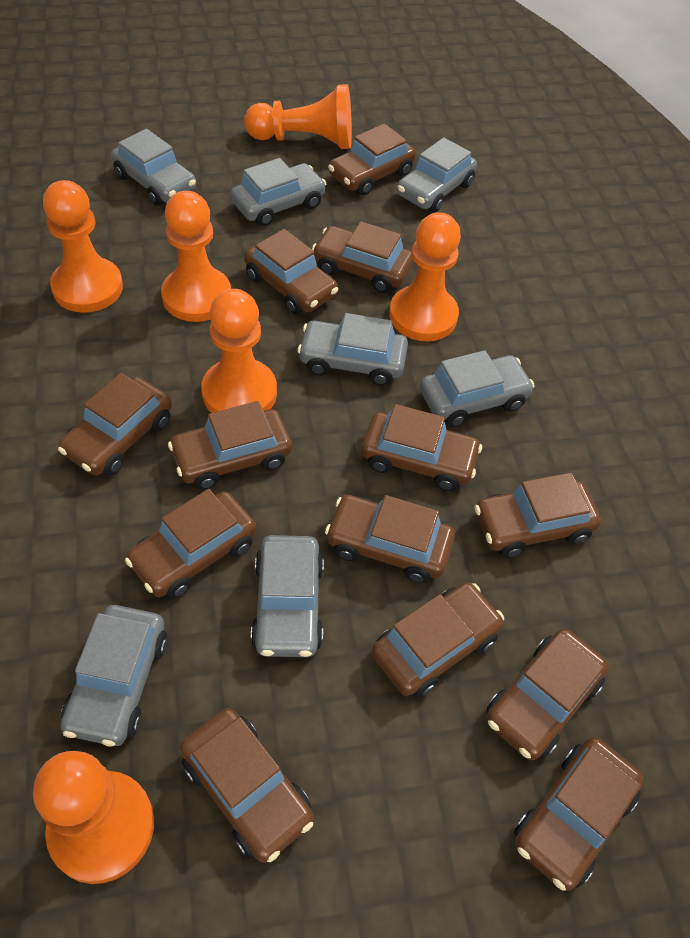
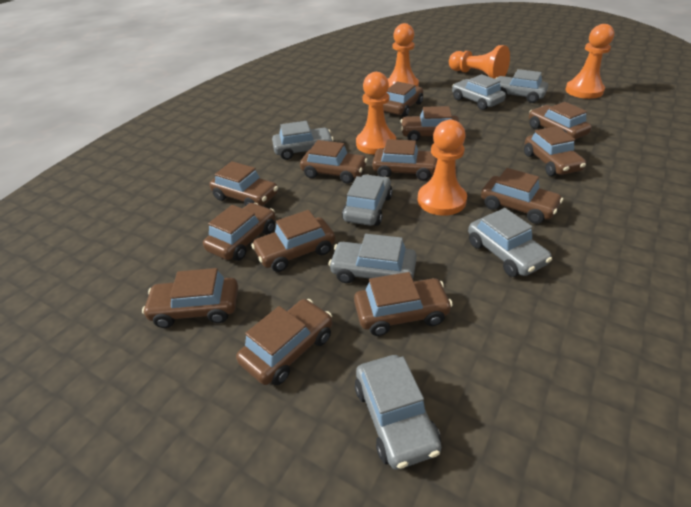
orange pawn: 6 -> 5

